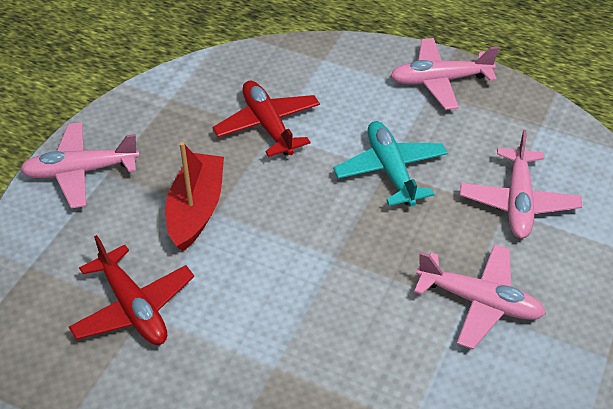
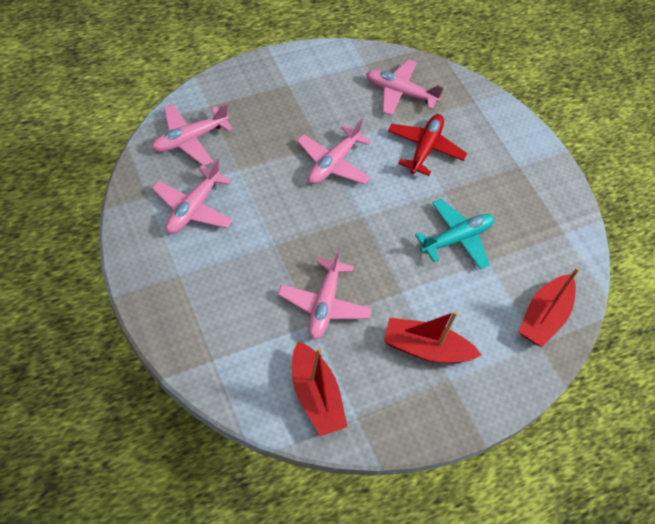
pink plane: 4 -> 5
red boat: 1 -> 3
red plane: 2 -> 1

